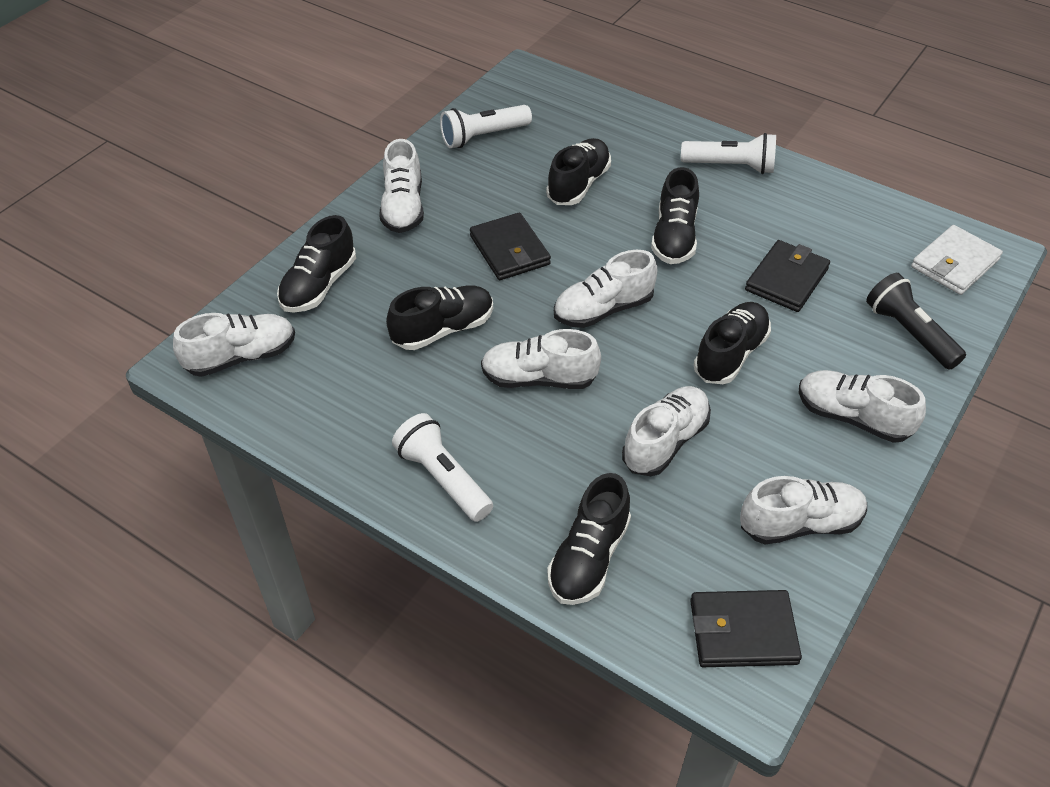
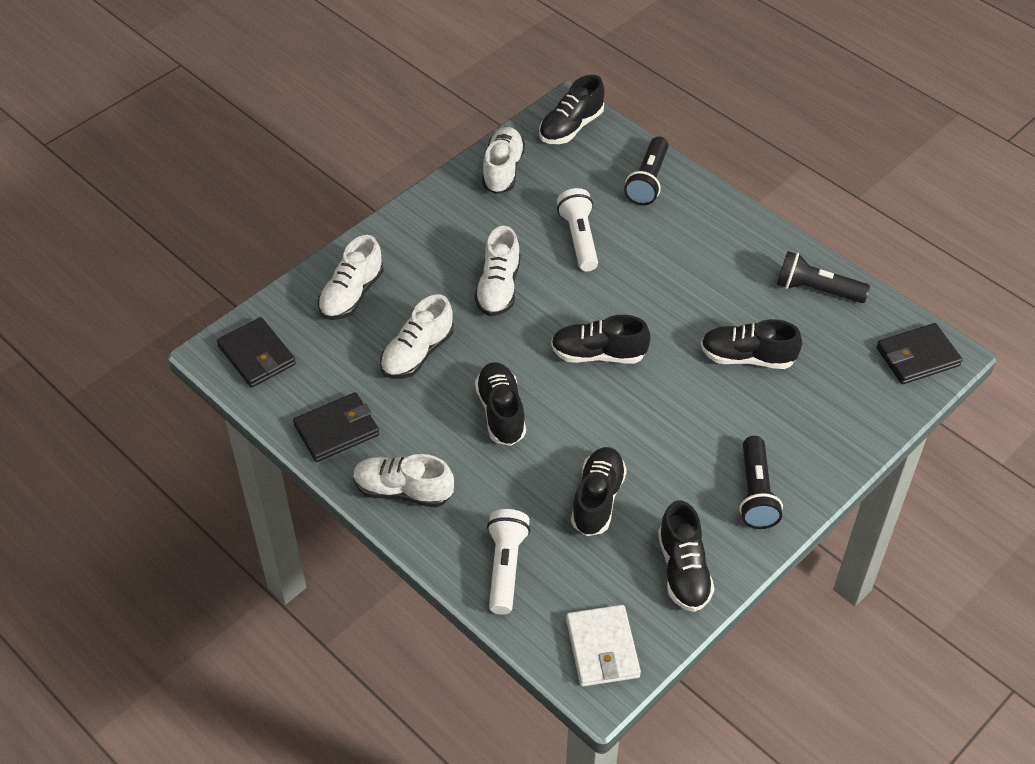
black flashlight: 1 -> 3
white flashlight: 3 -> 2
white shoe: 7 -> 5

